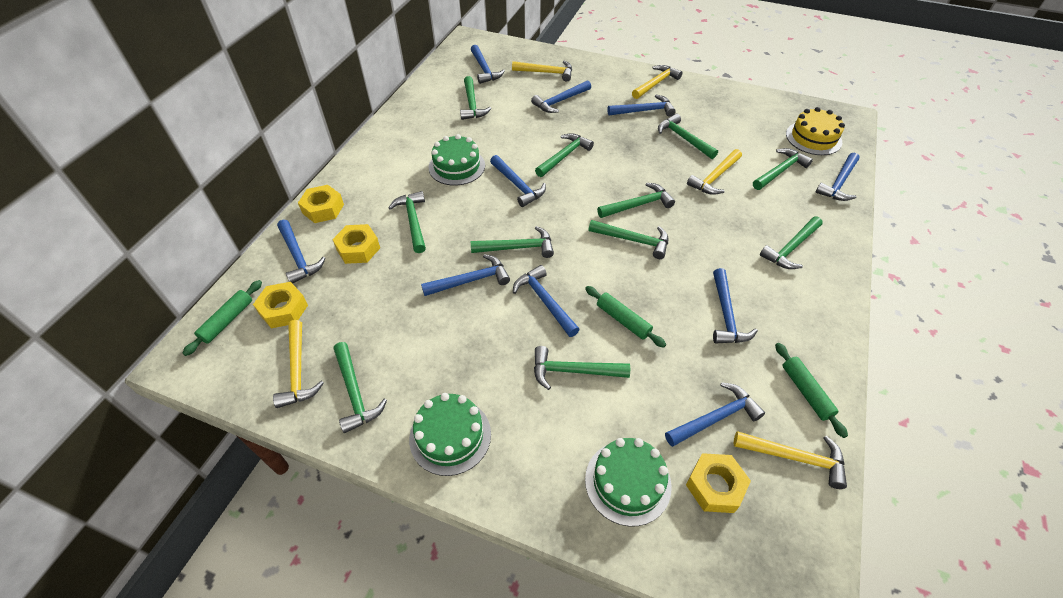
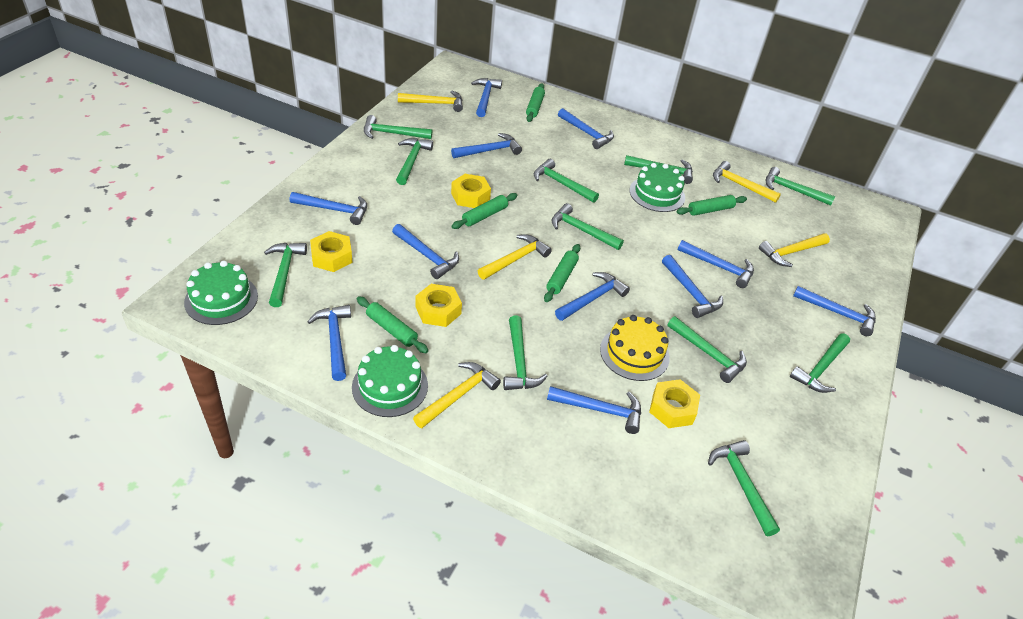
blue hammer: 10 -> 11
green rolling pin: 3 -> 5

